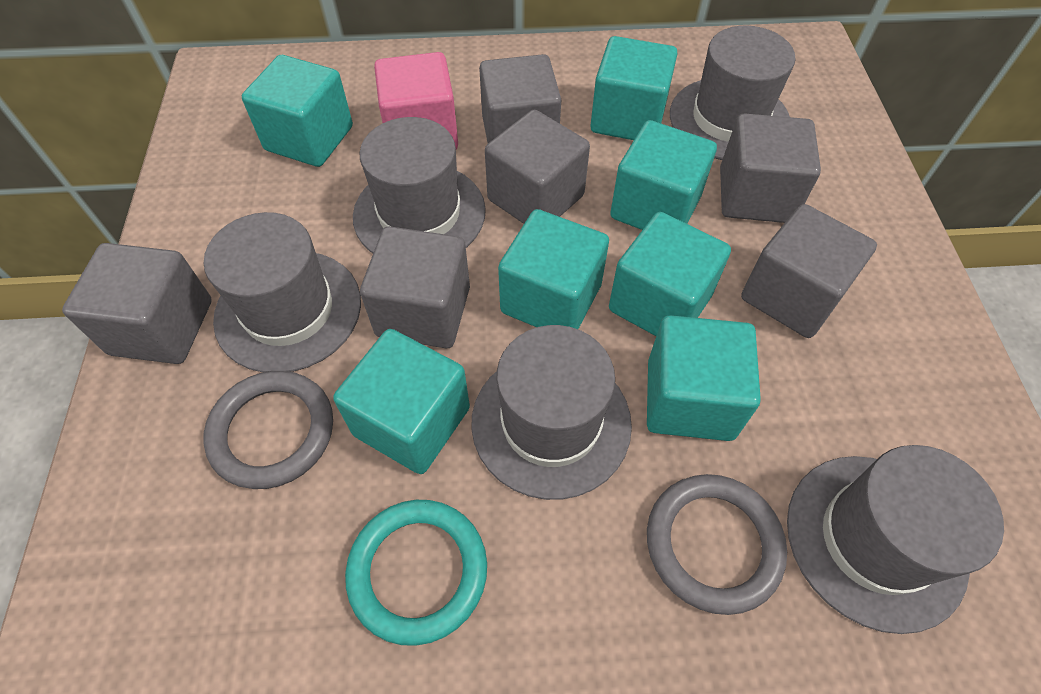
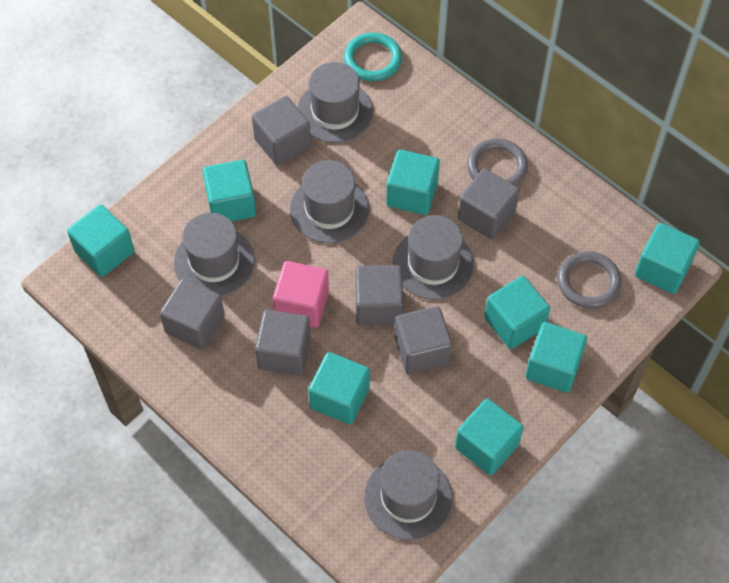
turquoise cube: 7 -> 8

